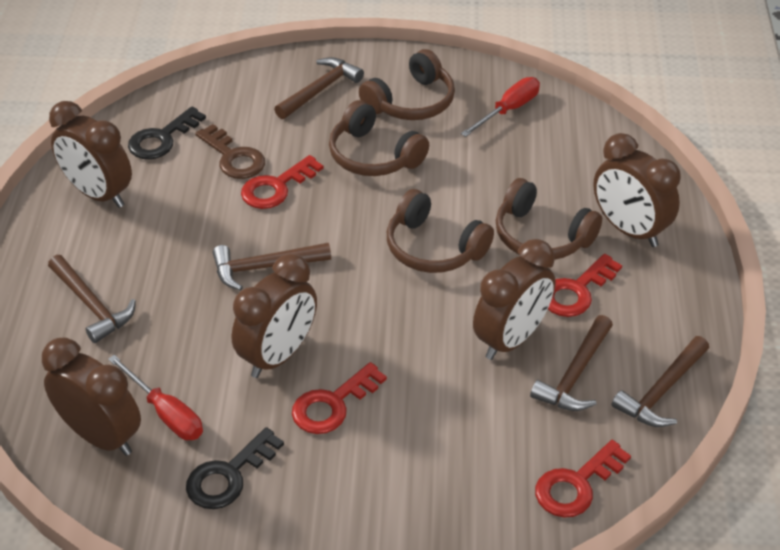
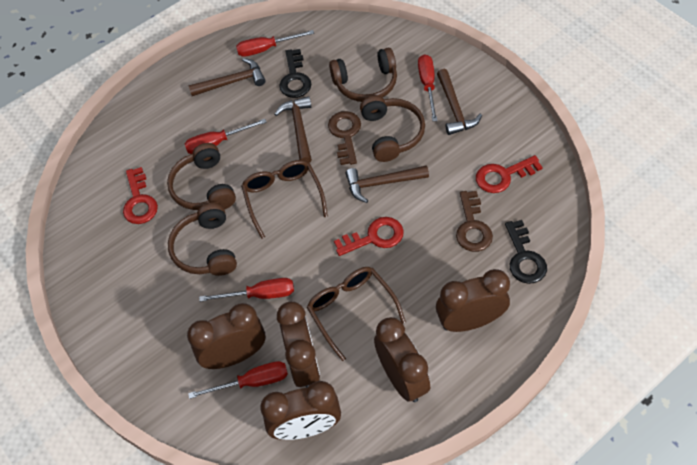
brown glasses: 0 -> 2
brown hammer: 5 -> 4
brown key: 1 -> 2
red key: 4 -> 3
red screwdriver: 2 -> 5

